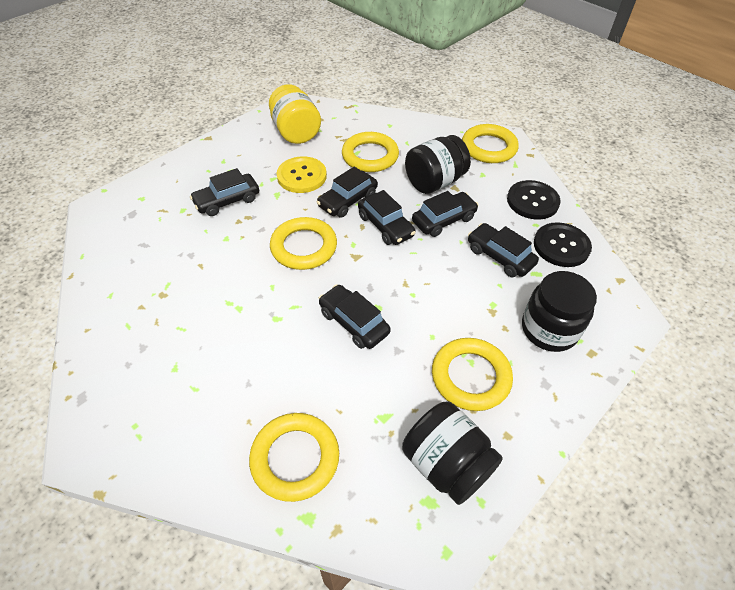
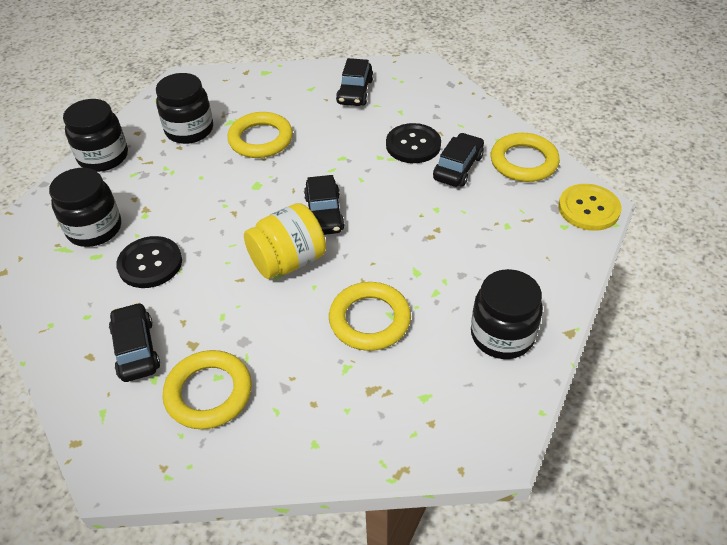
black car: 6 -> 4
black jar: 3 -> 4
yellow ring: 5 -> 4

